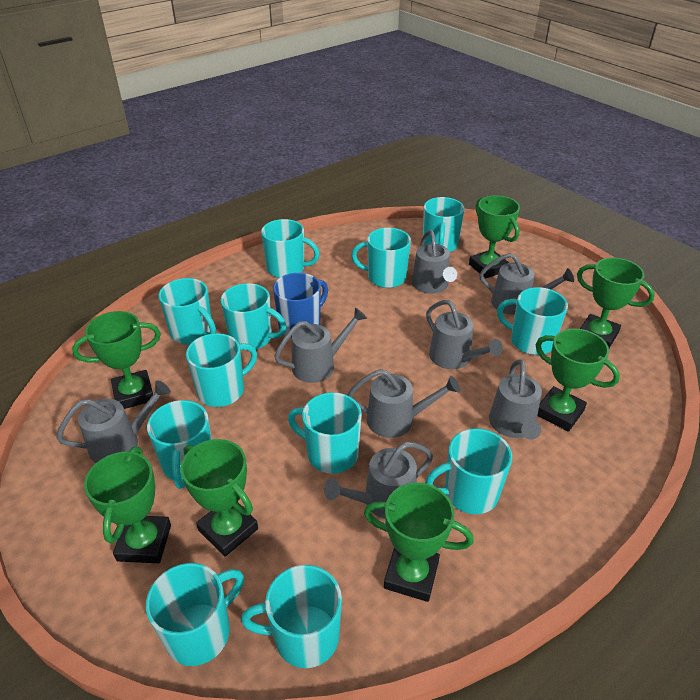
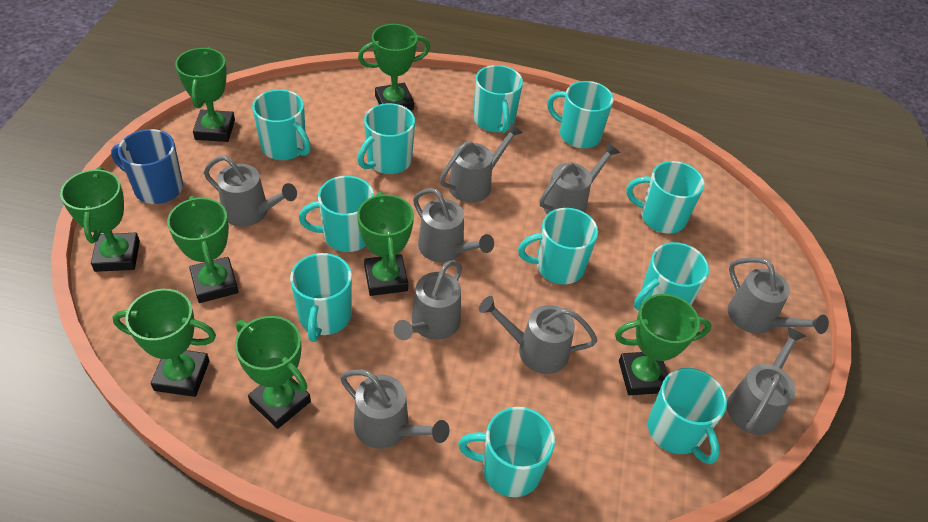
green trophy: 7 -> 8
grey watering can: 8 -> 9
turquoise mug: 12 -> 11

